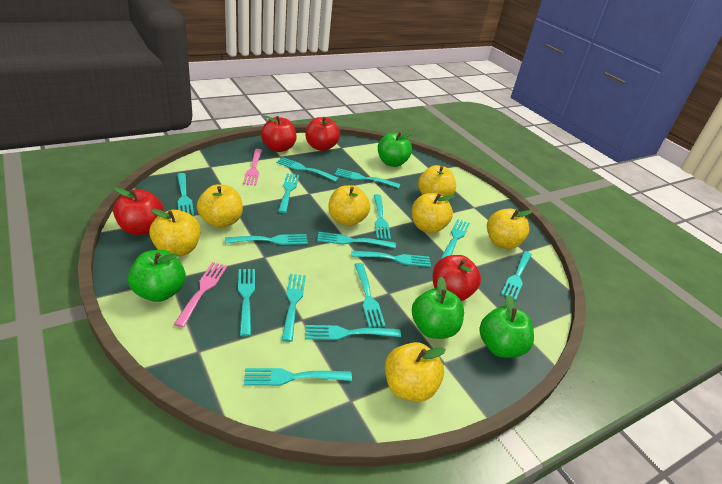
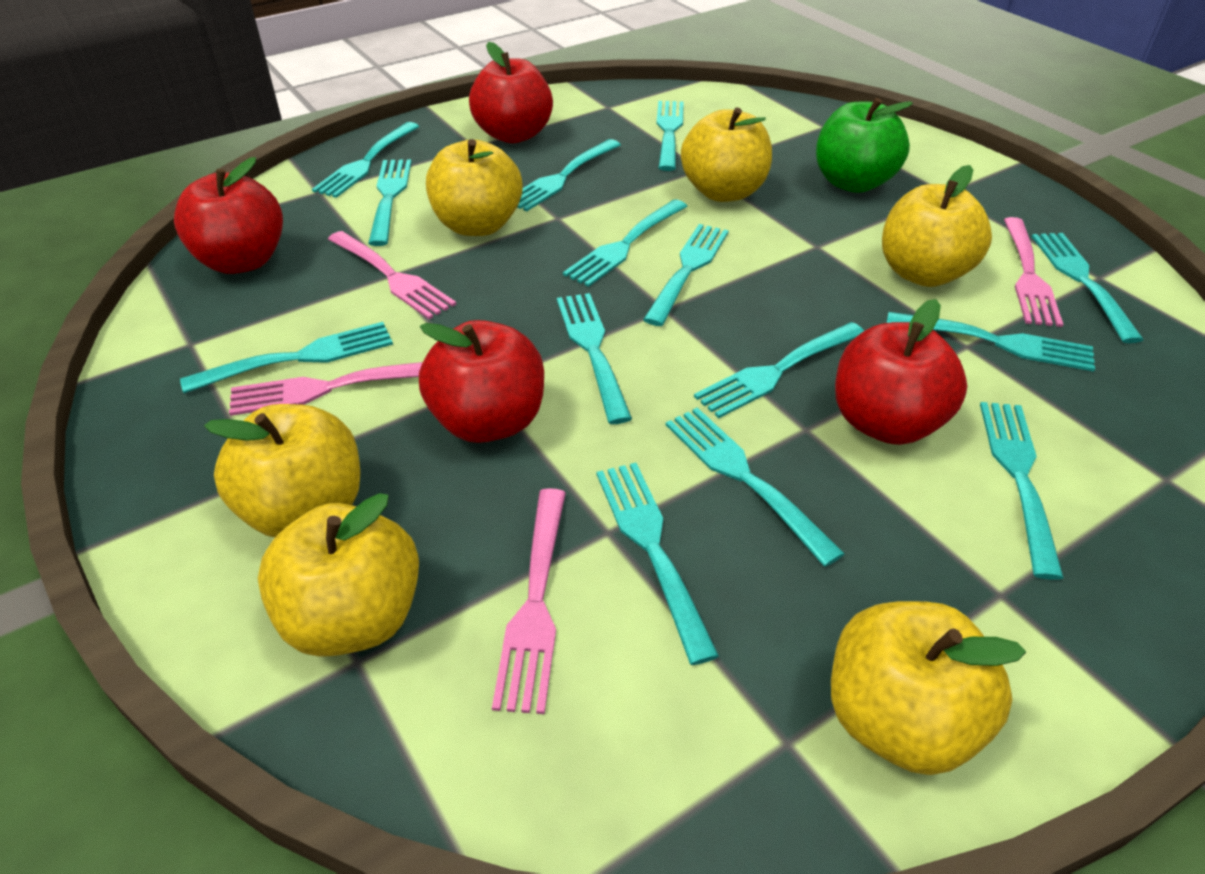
green apple: 4 -> 1
pink fork: 2 -> 4
turquoise fork: 15 -> 14
yellow apple: 7 -> 6

